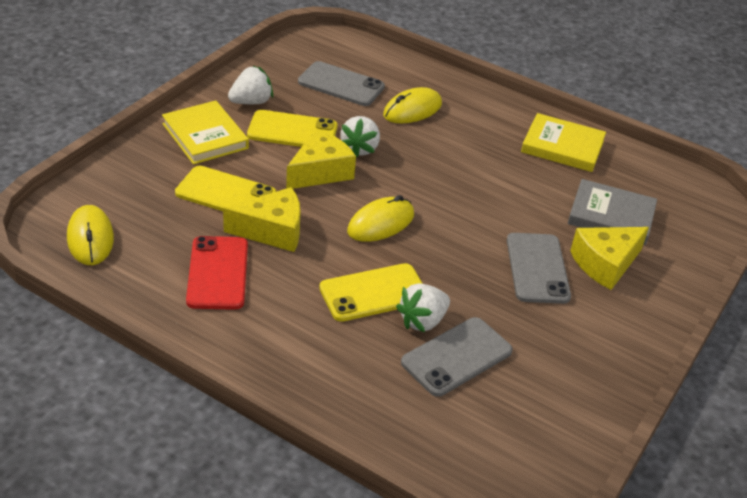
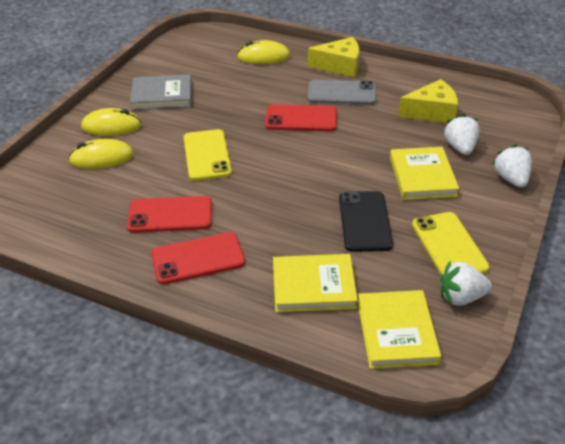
black phone: 0 -> 1
grey phone: 3 -> 1
red phone: 1 -> 3
yellow book: 2 -> 3
yellow cheese: 3 -> 2
yellow phone: 3 -> 2

